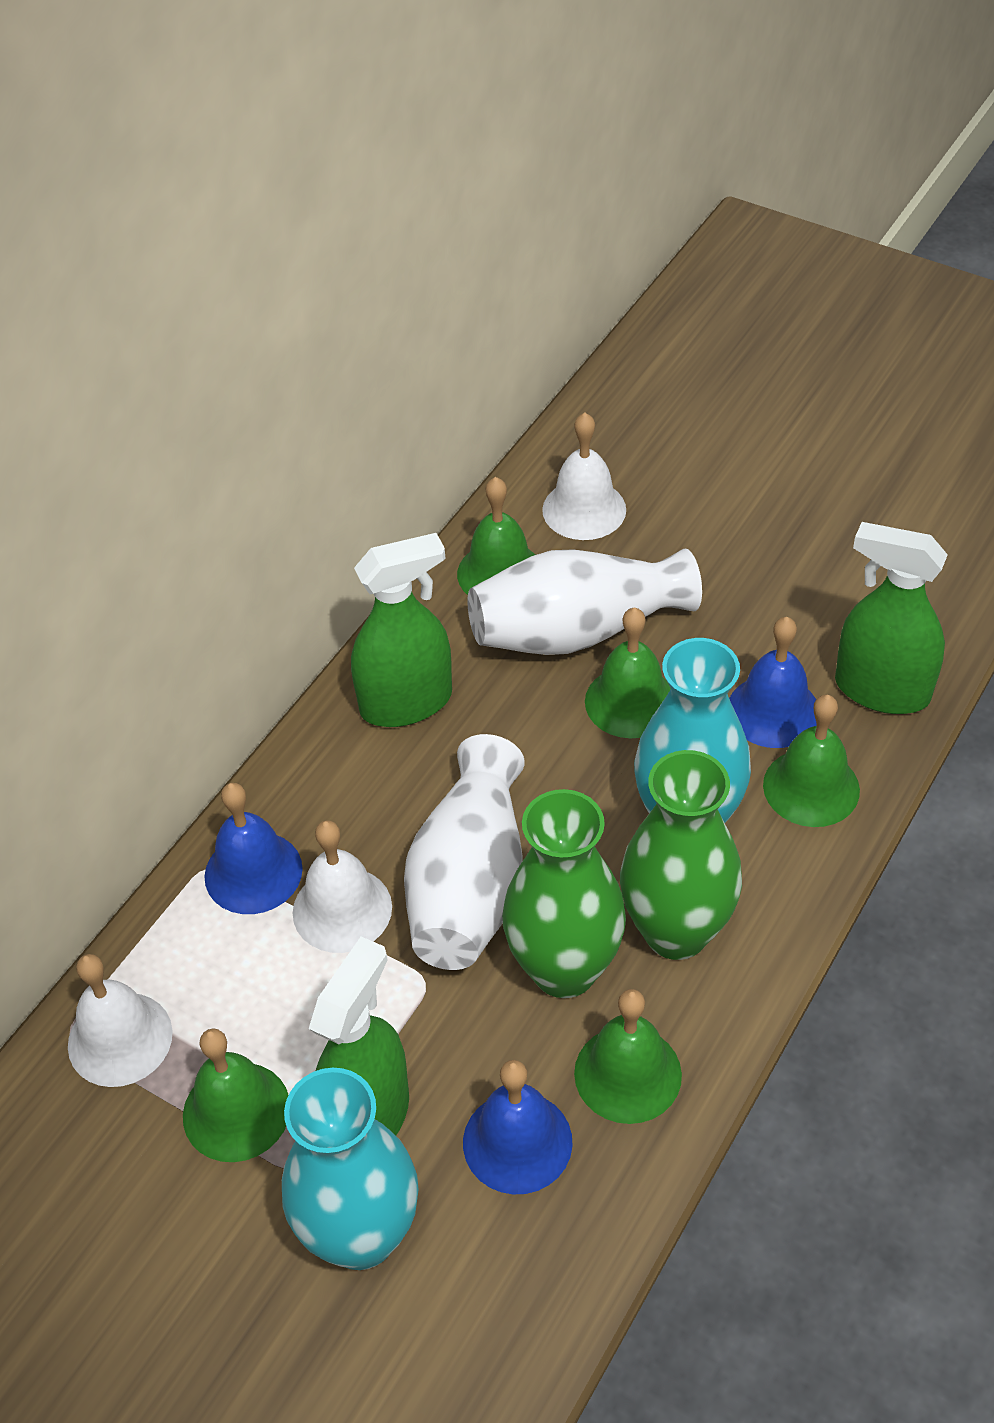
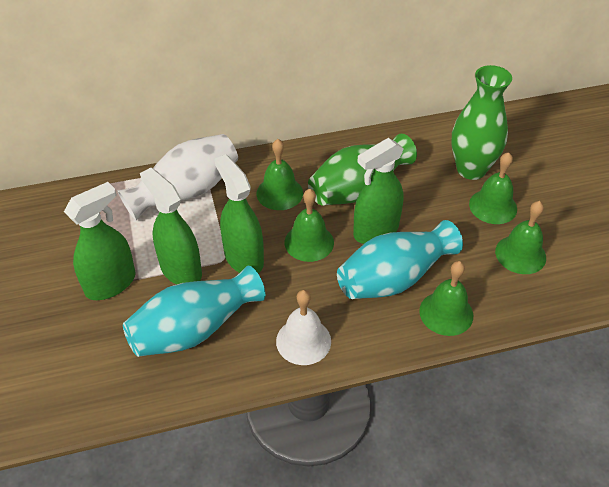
blue bell: 3 -> 0
green spray bottle: 3 -> 4
white bell: 3 -> 1
white vase: 2 -> 1

